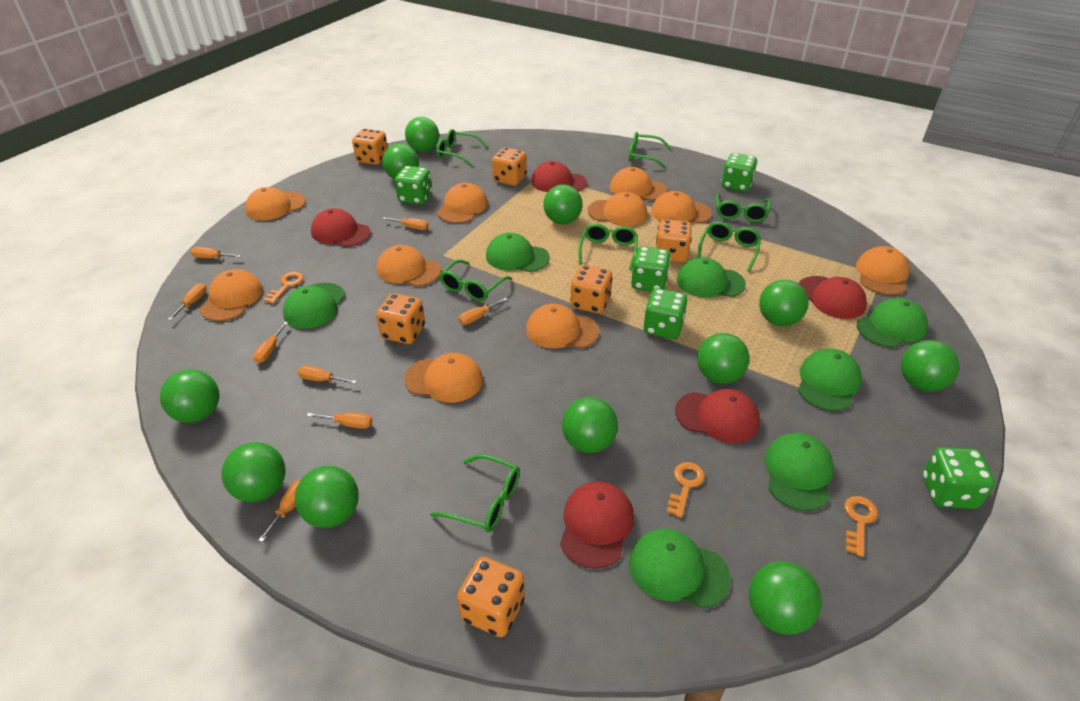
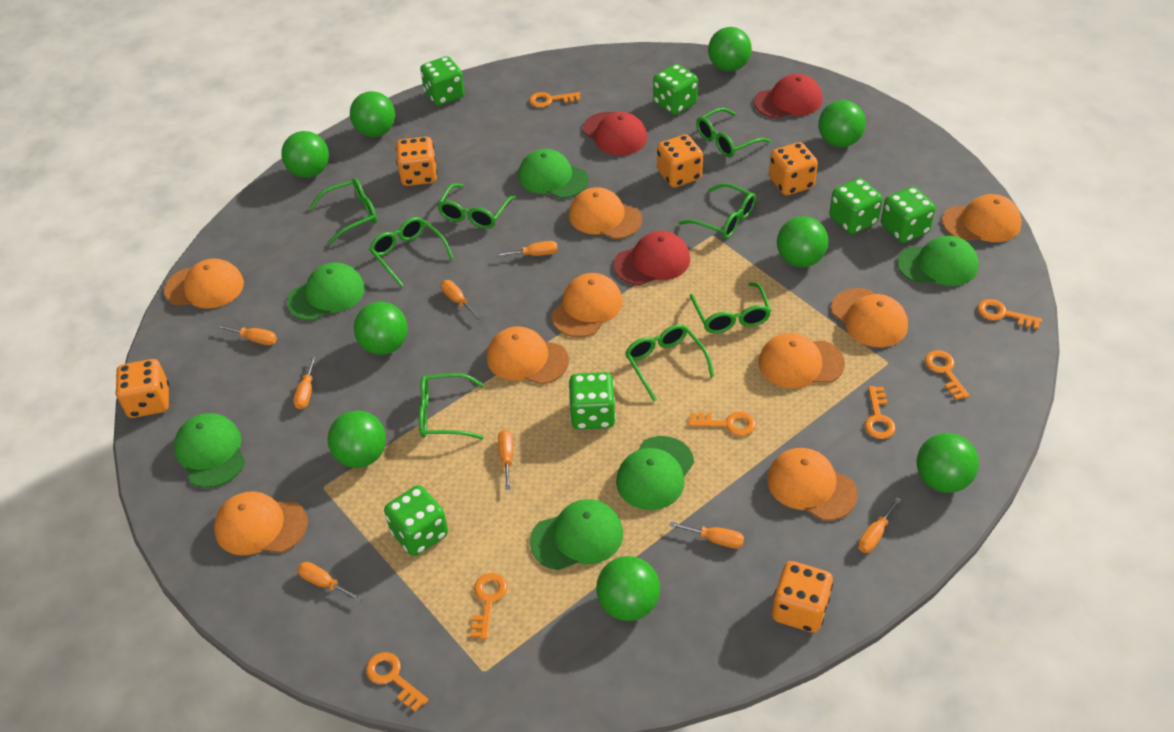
green ball: 11 -> 9
green cap: 7 -> 6
green dice: 5 -> 6
green glasses: 7 -> 8
orange cap: 10 -> 9
orange dice: 6 -> 5
orange key: 3 -> 7
red cap: 5 -> 3

